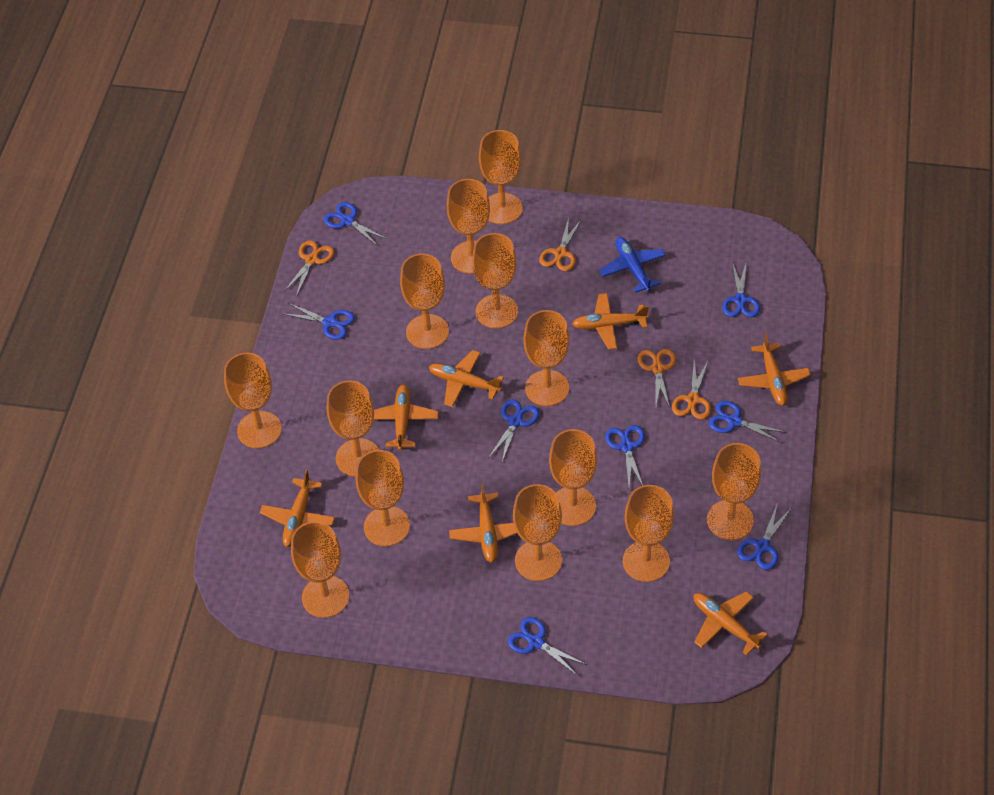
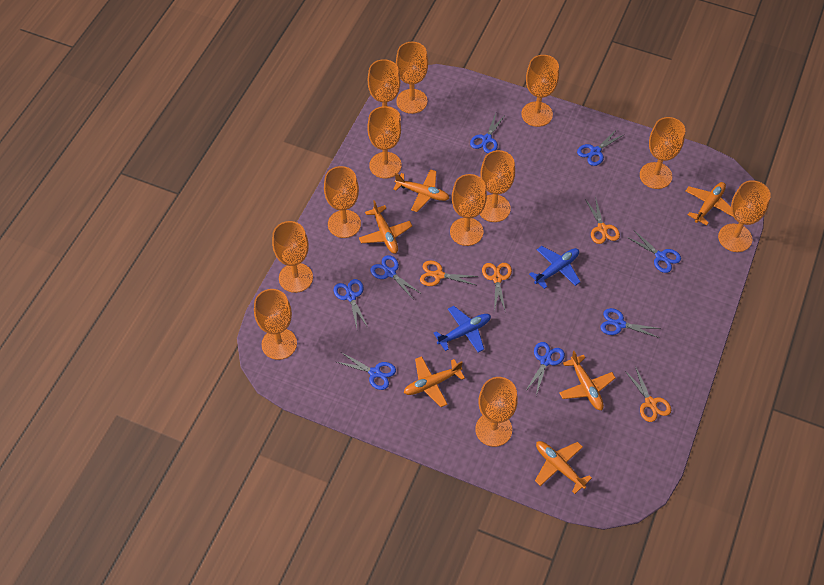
blue plane: 1 -> 2
orange goblet: 13 -> 12
orange plane: 7 -> 6

